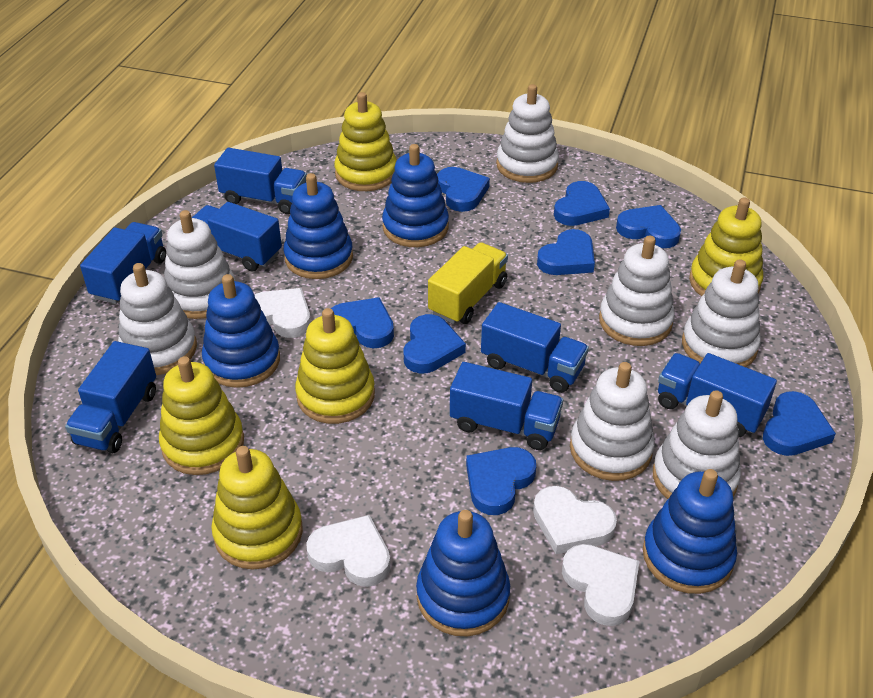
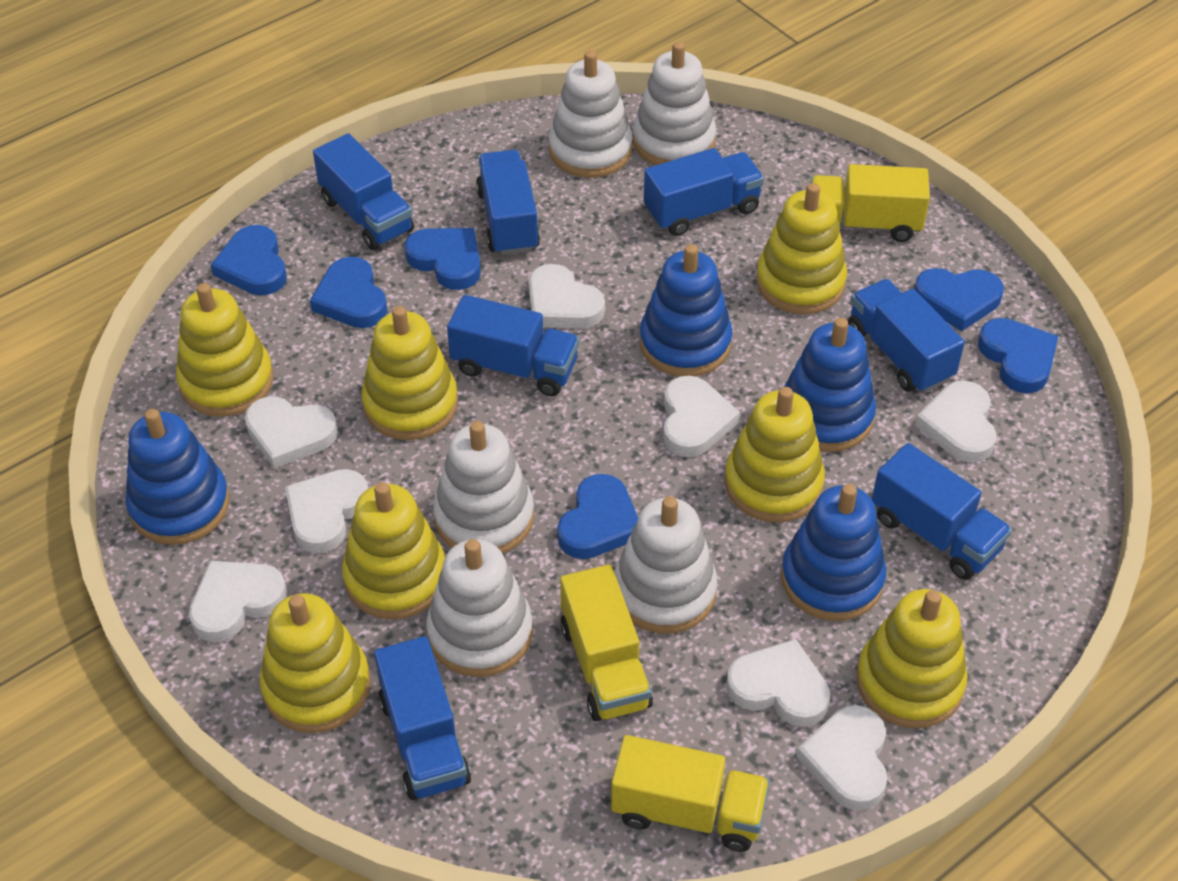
blue heart: 8 -> 6
blue stacking toy: 5 -> 4
white heart: 4 -> 8
white stacking toy: 7 -> 5
yellow stacking toy: 5 -> 7
yellow truck: 1 -> 3

